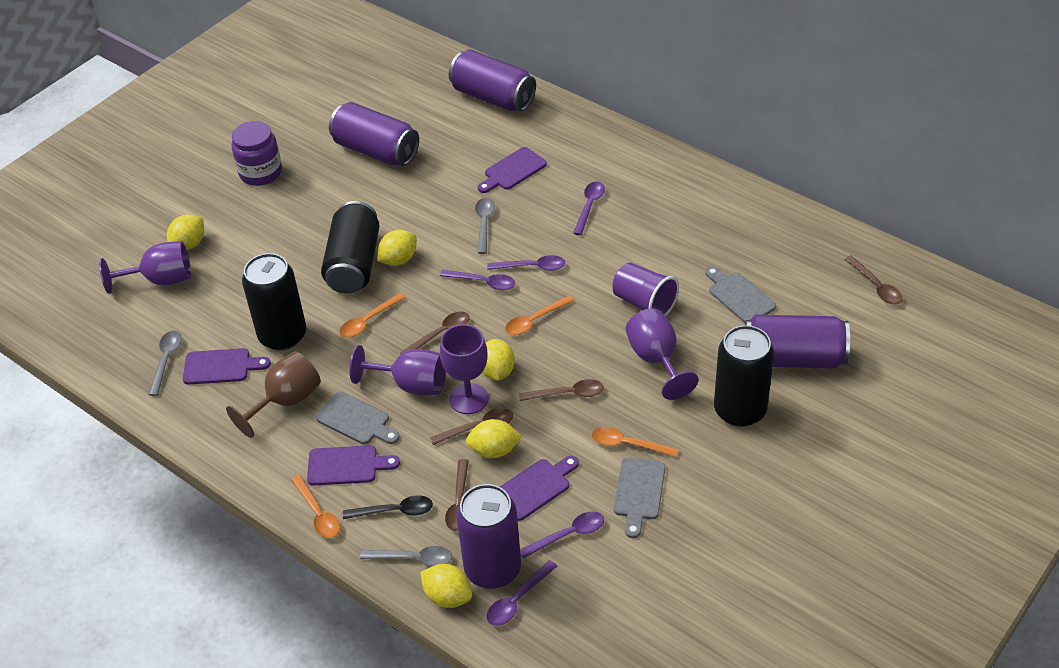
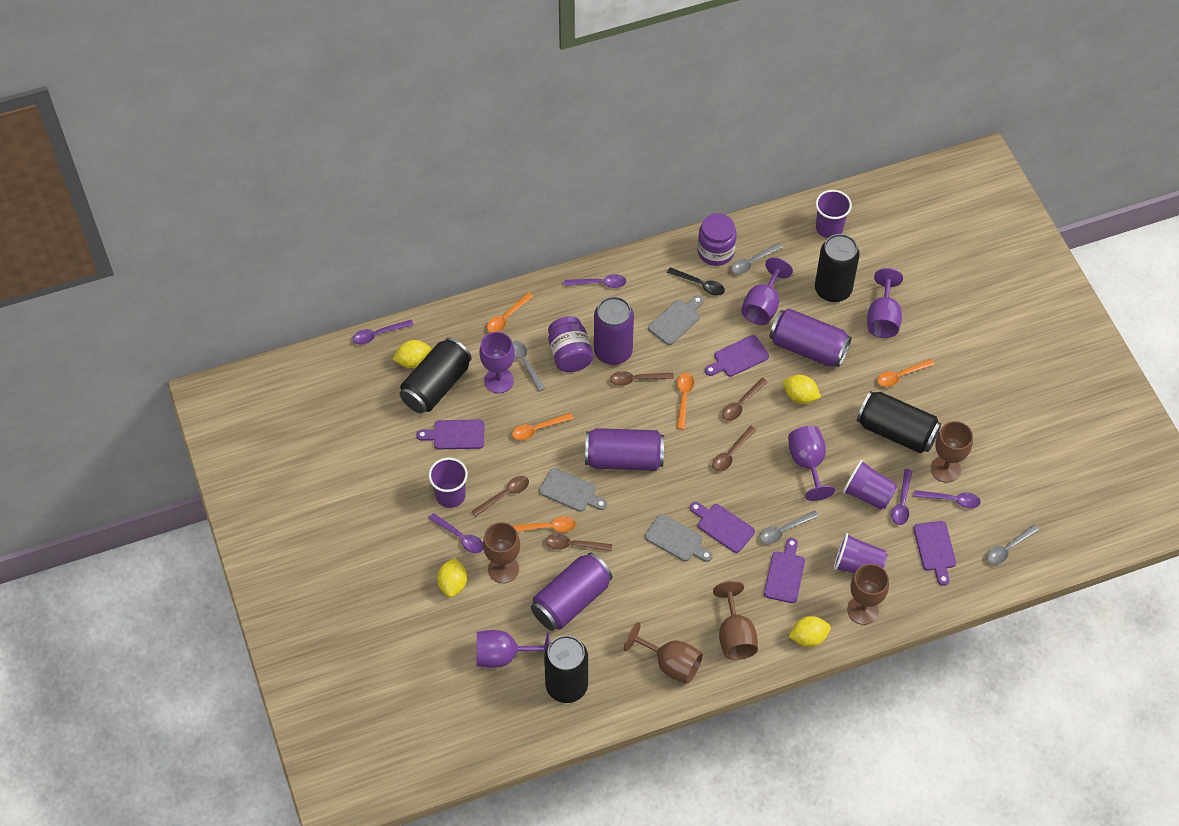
black can: 3 -> 4
brown goblet: 1 -> 5
grey spoon: 3 -> 4
orange spoon: 4 -> 5
purple cup: 1 -> 4
purple cutting board: 4 -> 5
purple goblet: 4 -> 5
purple jar: 1 -> 2
yellow lemon: 5 -> 4

